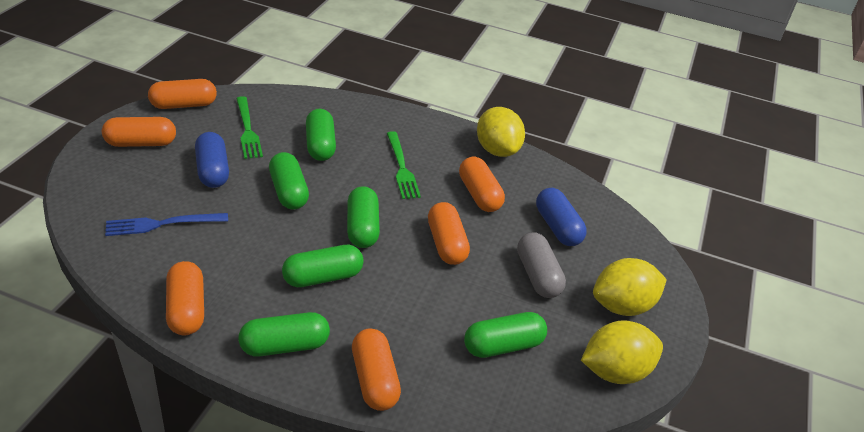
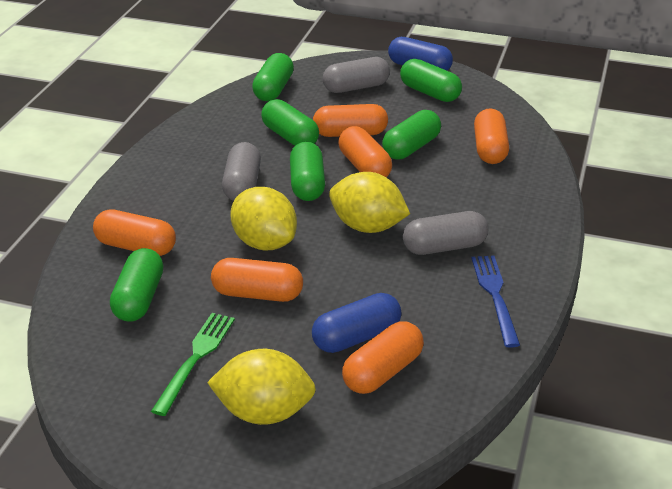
green fork: 2 -> 1
grey capsule: 1 -> 3

